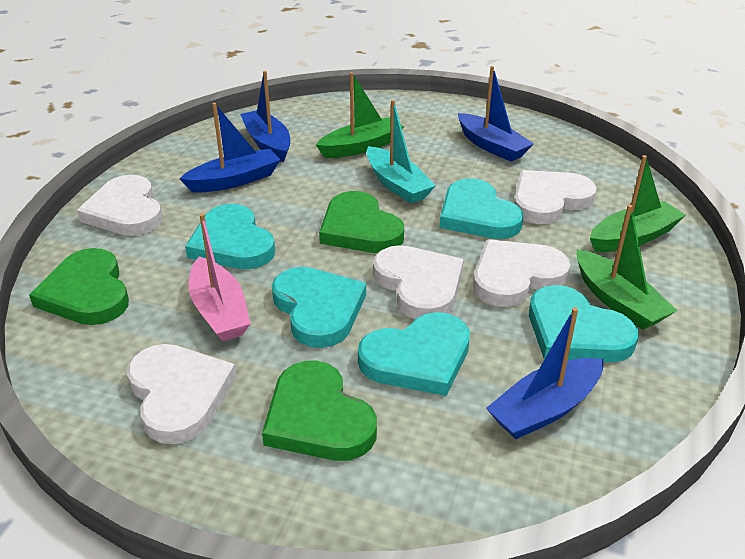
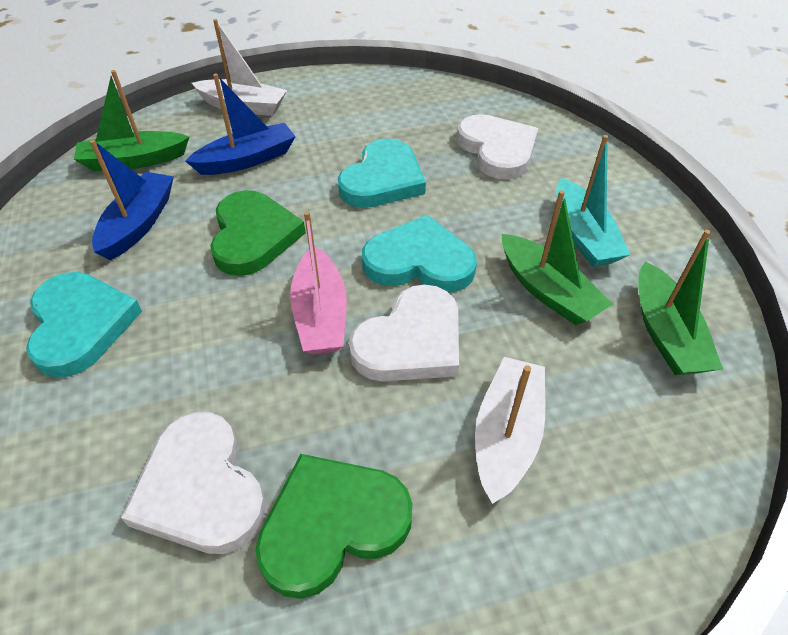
blue boat: 4 -> 2
green heart: 3 -> 2
turquoise heart: 5 -> 3
white boat: 0 -> 2
white heart: 5 -> 3

